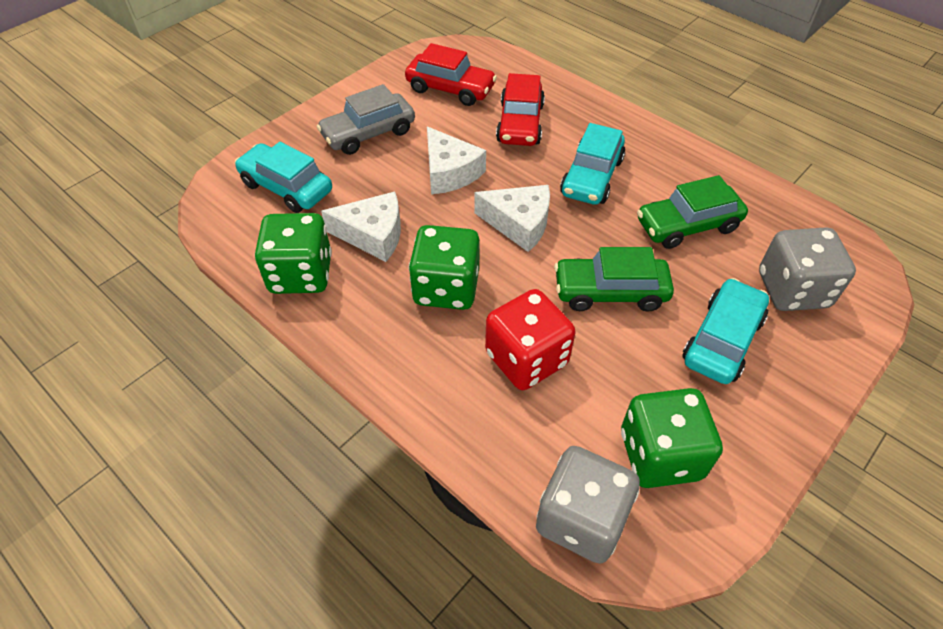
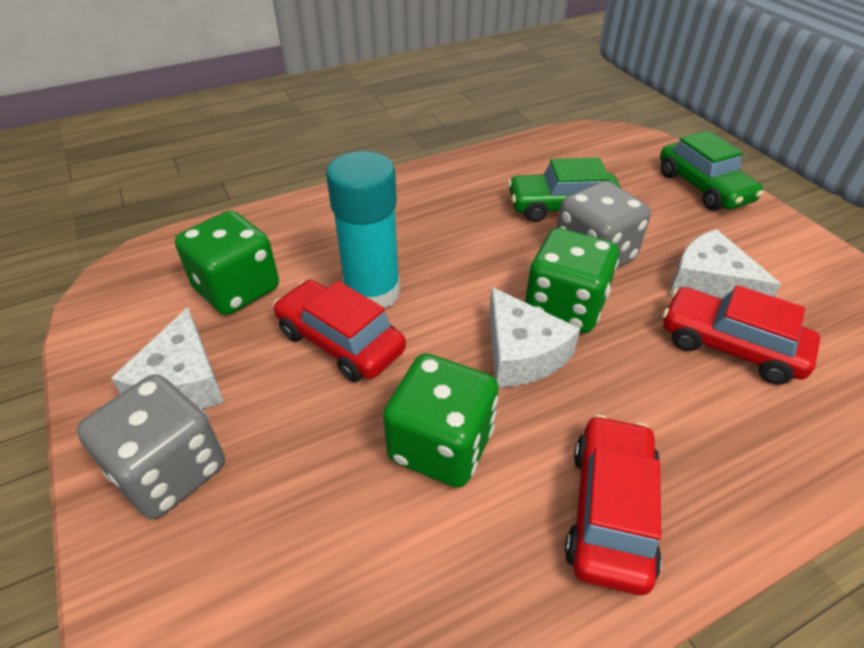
grey car: 1 -> 0
red car: 2 -> 3
red dice: 1 -> 0
turquoise car: 3 -> 0
turquoise glue stick: 0 -> 1

